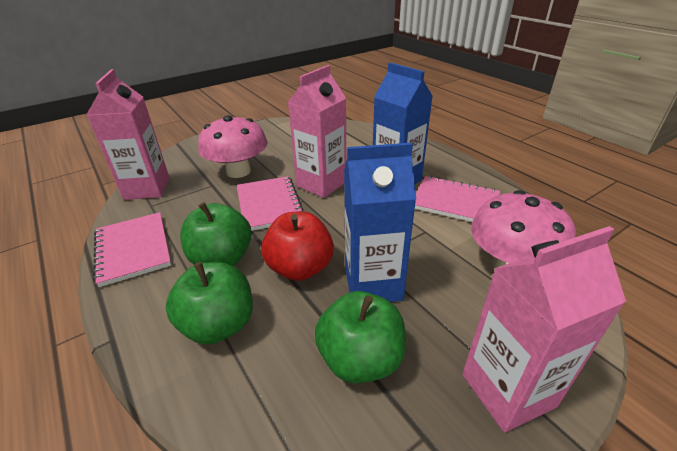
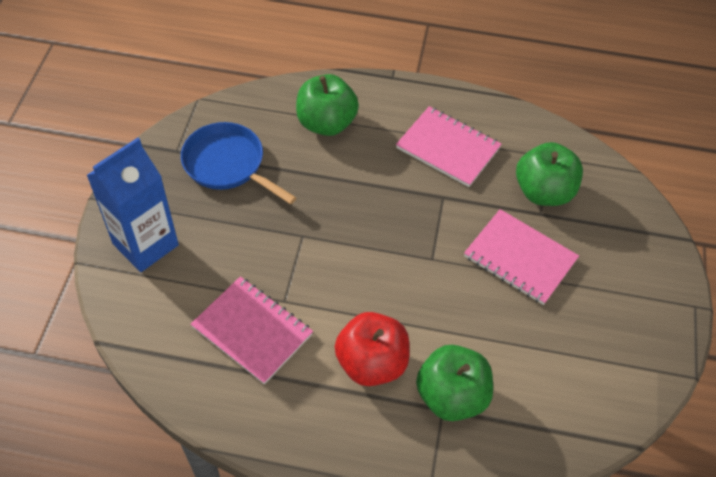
blue carton: 2 -> 1
blue pan: 0 -> 1
pink carton: 3 -> 0
pink mushroom: 2 -> 0

